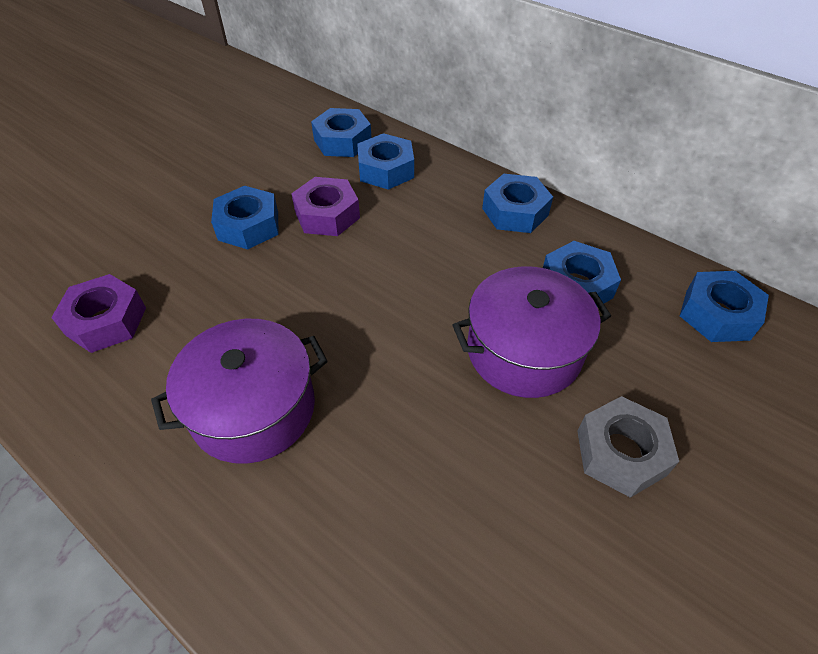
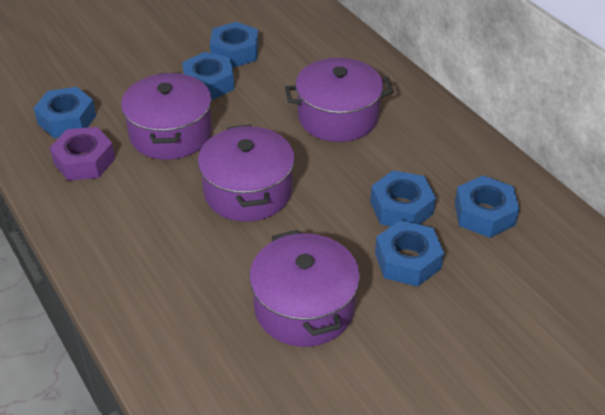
grey nut: 1 -> 0
purple nut: 2 -> 1
purple pot: 2 -> 4

